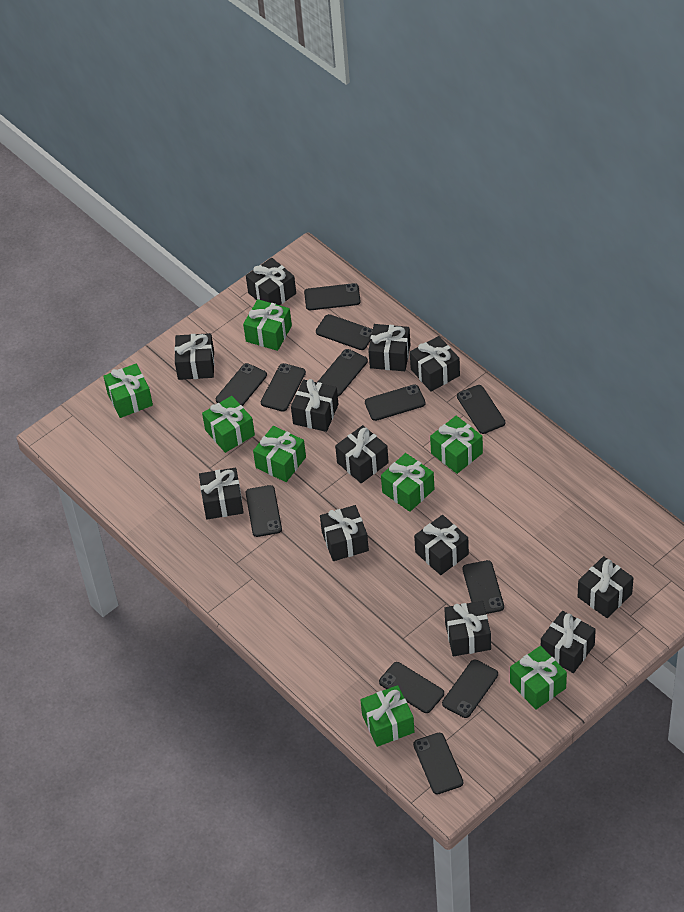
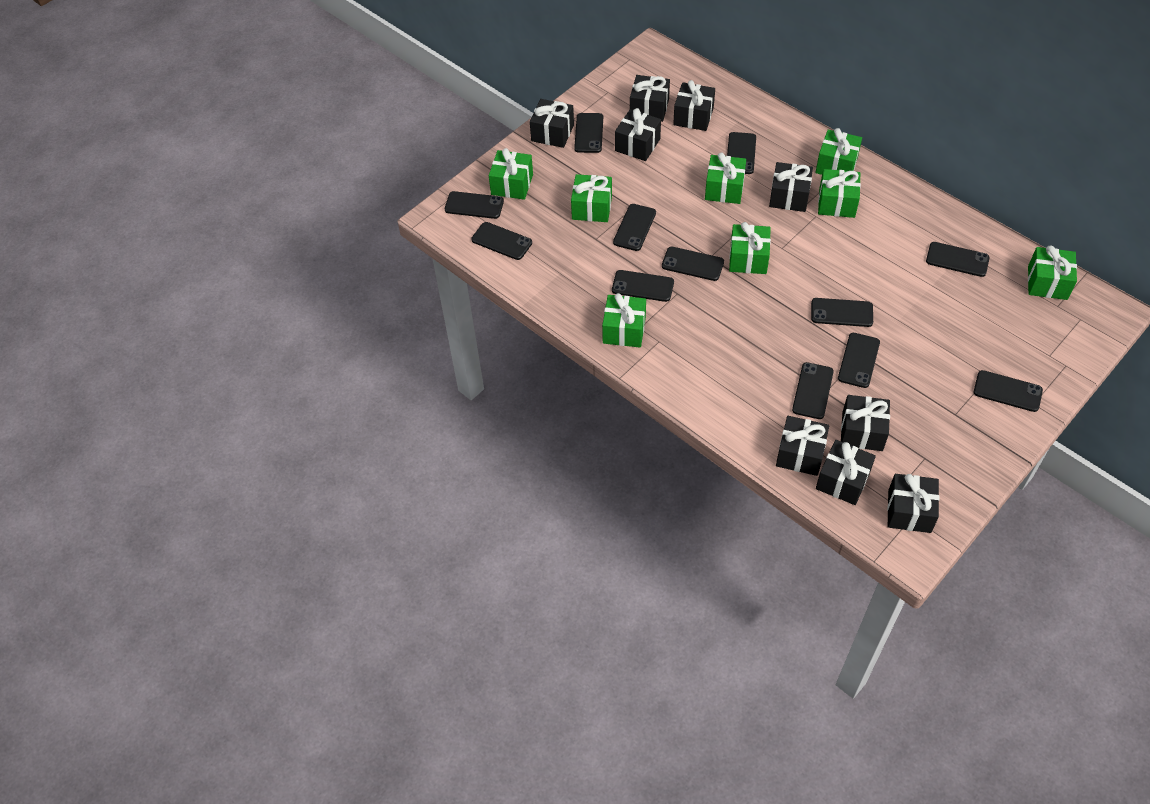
black gift: 12 -> 9

